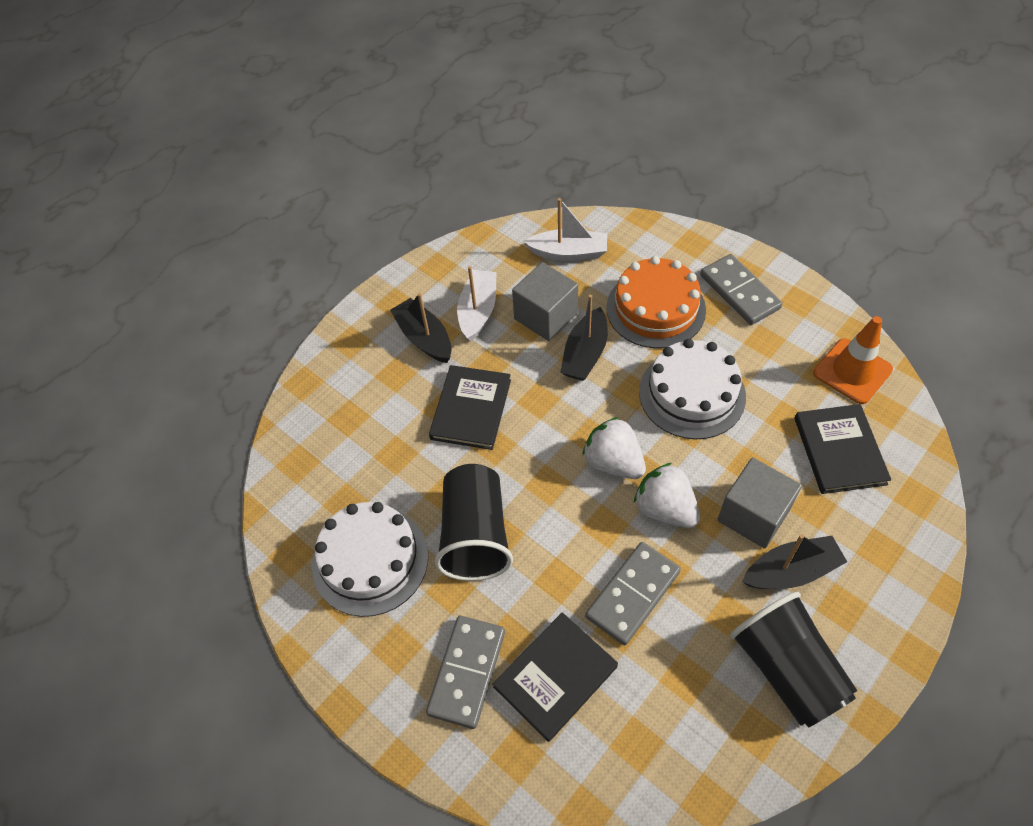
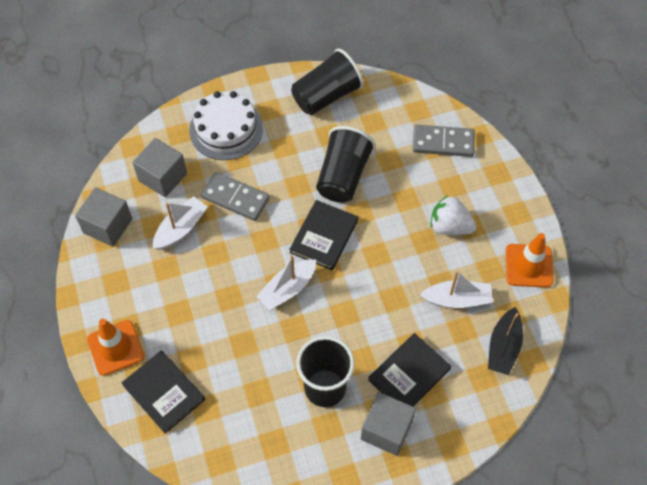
black boat: 3 -> 1
black cup: 2 -> 3
grey cube: 2 -> 3
grey domino: 3 -> 2
orange cake: 1 -> 0
orange traffic cone: 1 -> 2
white boat: 2 -> 3
white cake: 2 -> 1
white strawberry: 2 -> 1

